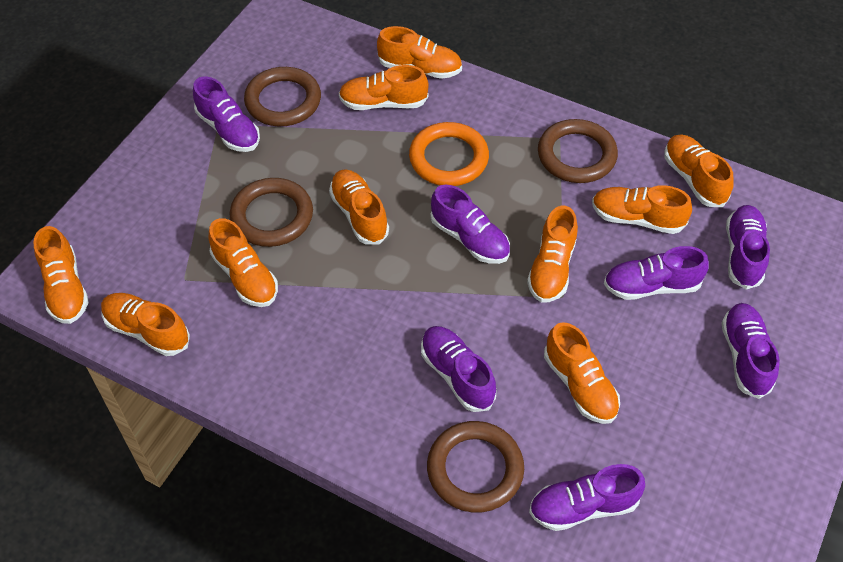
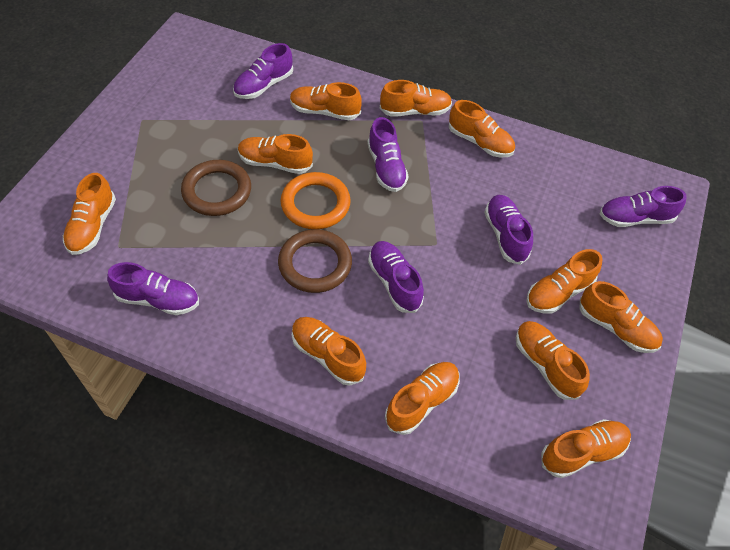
brown ring: 4 -> 2
orange shoe: 10 -> 11
purple shoe: 7 -> 6

